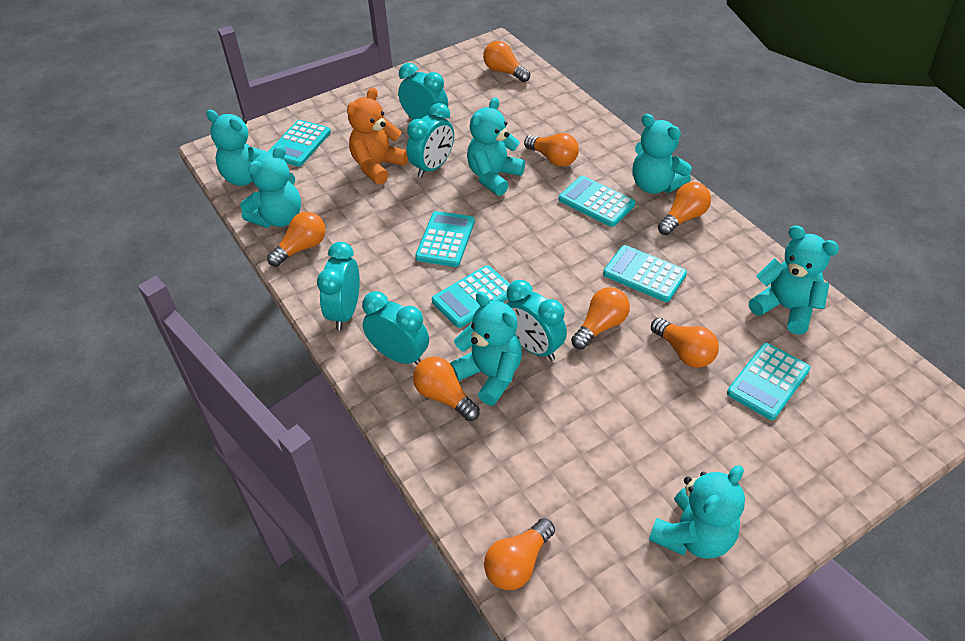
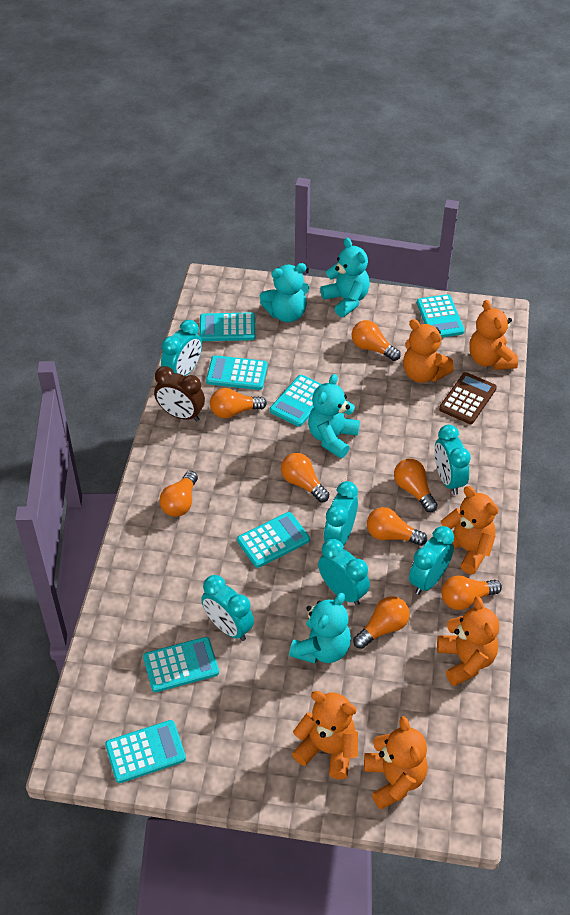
brown calculator: 0 -> 1
brown clock: 0 -> 1
orange teddy bear: 1 -> 6
turquoise calculator: 6 -> 7
turquoise clock: 5 -> 6
turquoise teddy bear: 7 -> 4

